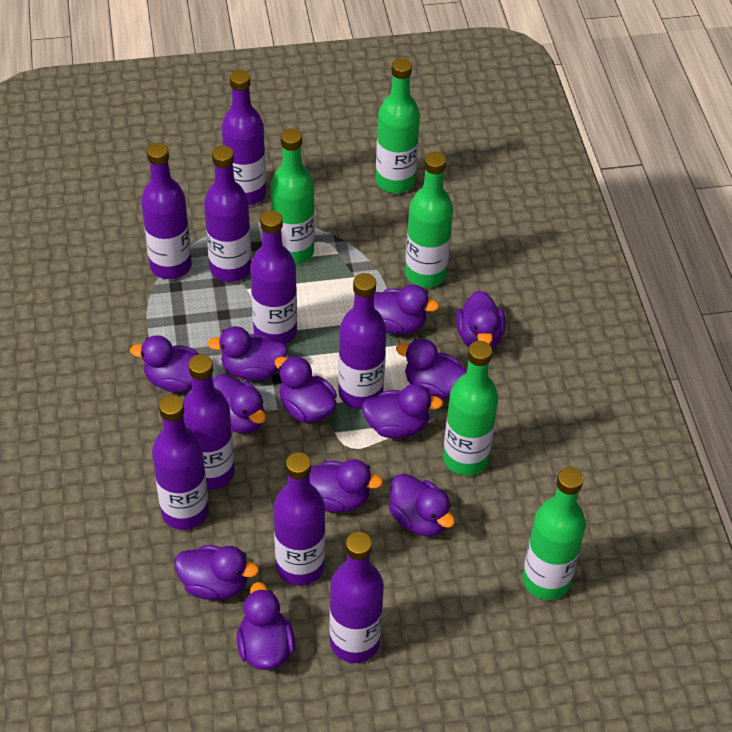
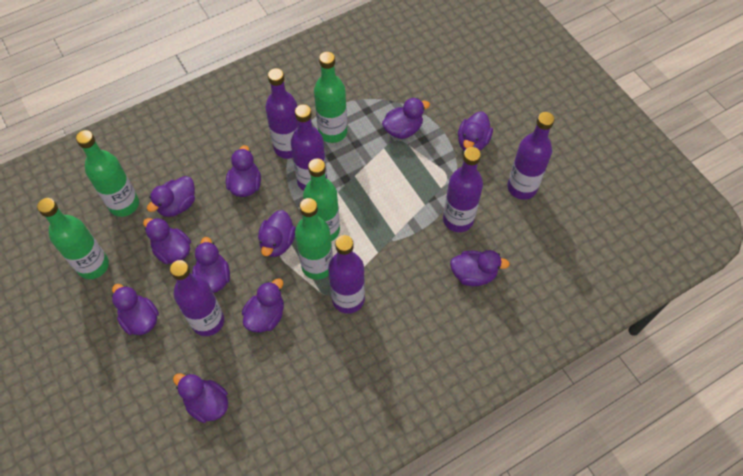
purple bottle: 9 -> 6
purple duck: 12 -> 11

